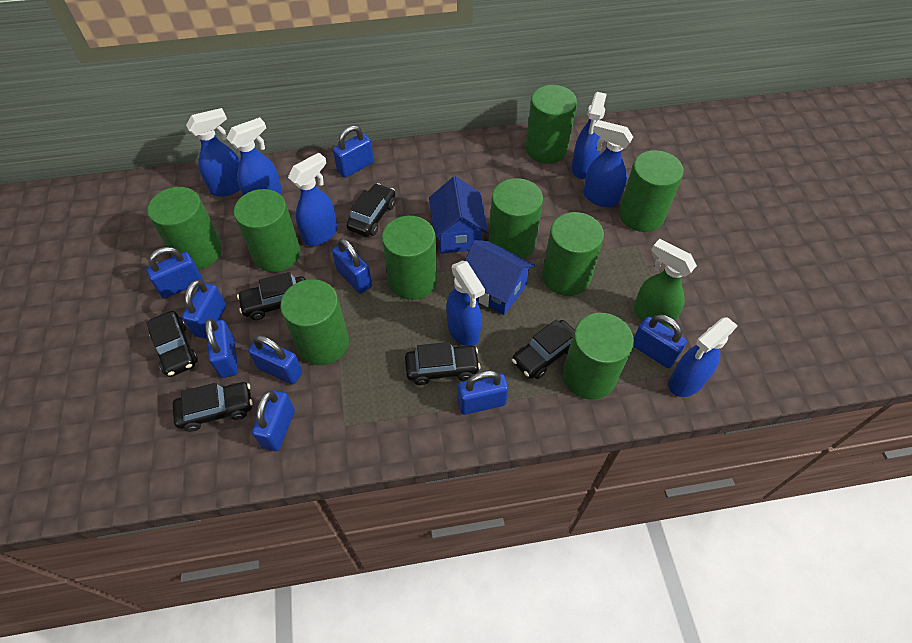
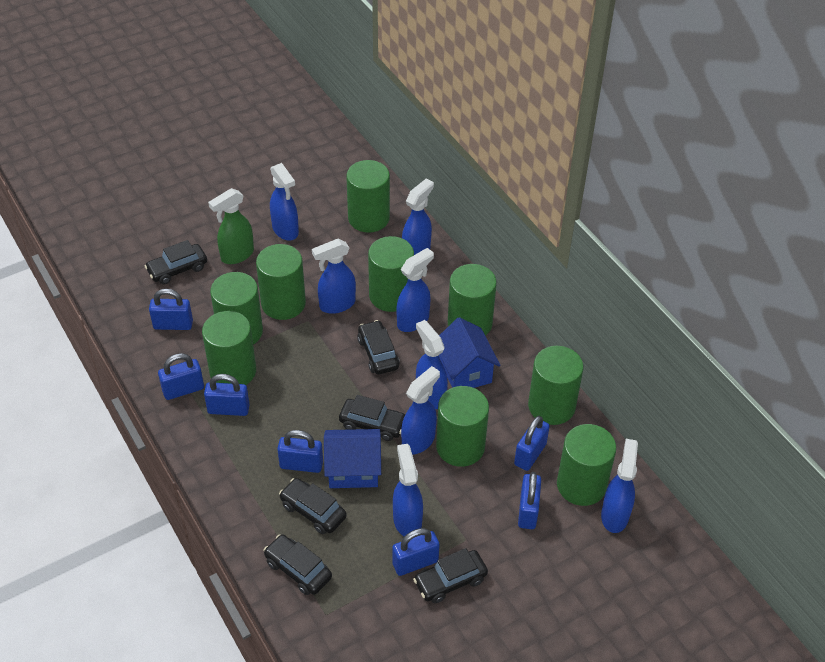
blue padlock: 9 -> 7
blue spray bottle: 7 -> 8

